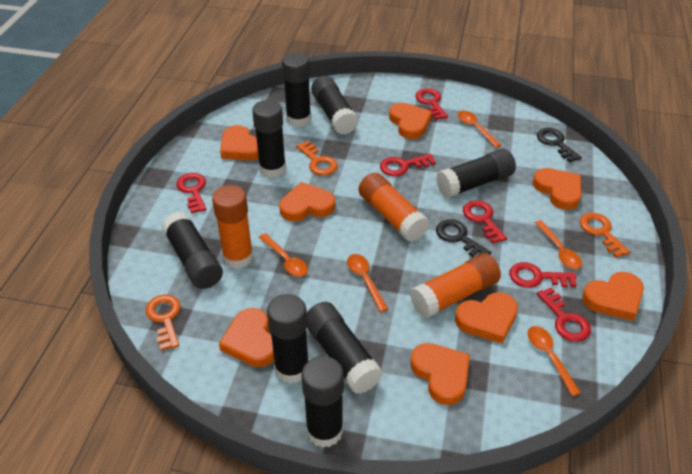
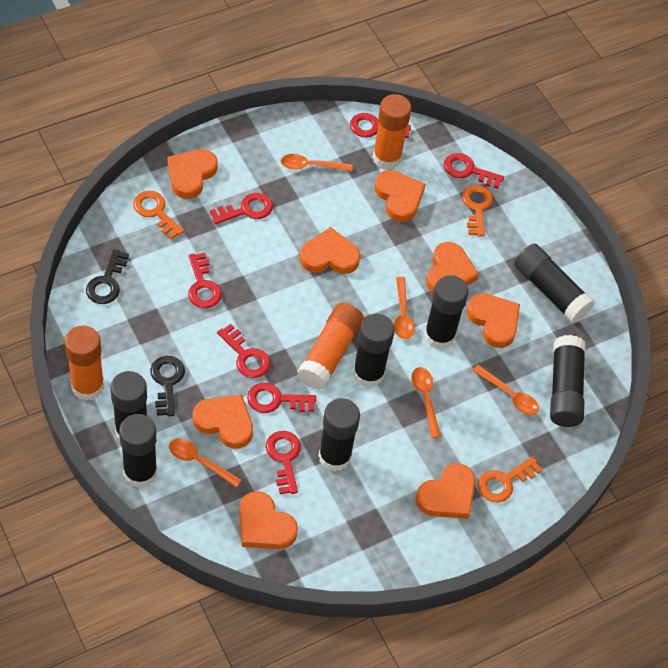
black glue stick: 8 -> 7
red key: 6 -> 7

